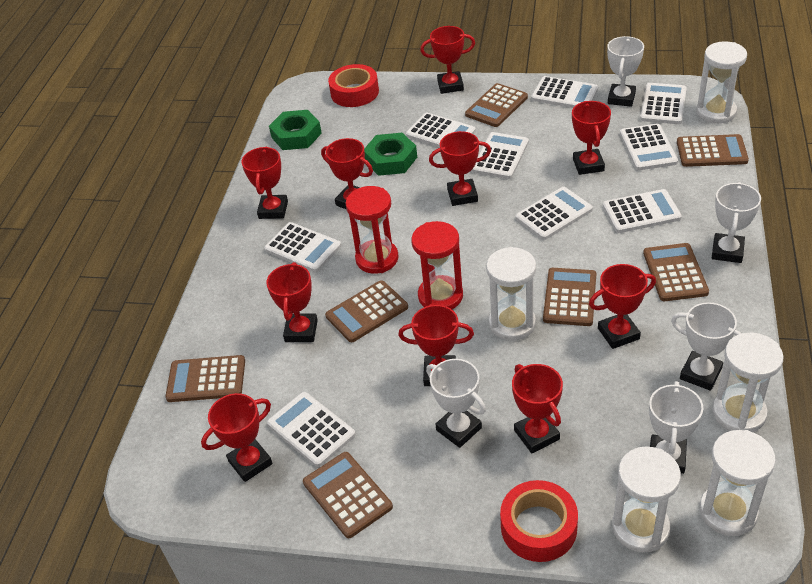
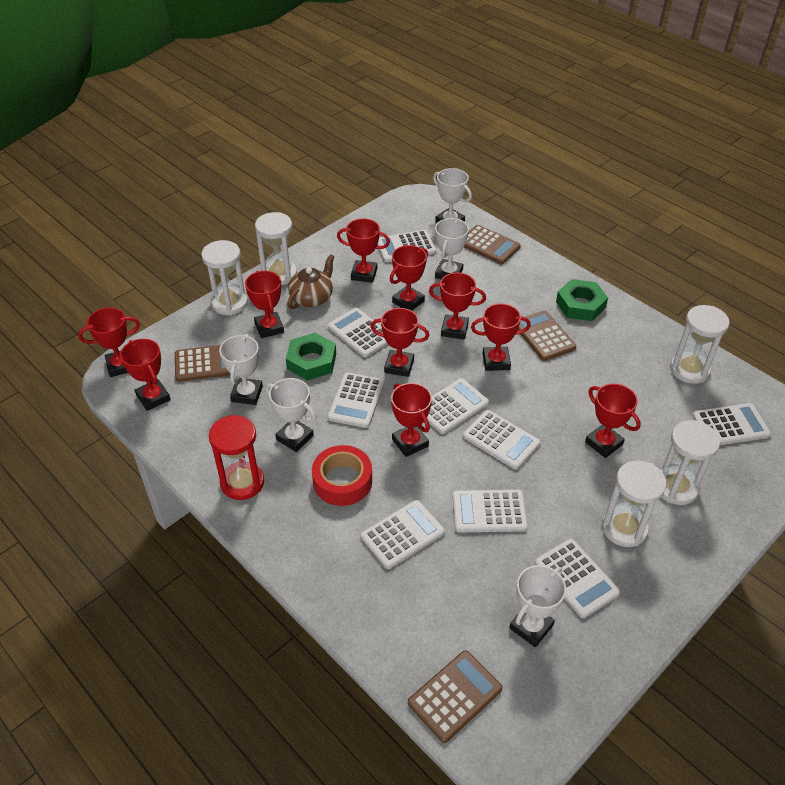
brown calculator: 7 -> 4
brown teapot: 0 -> 1
red hourglass: 2 -> 1
red tape: 2 -> 1

